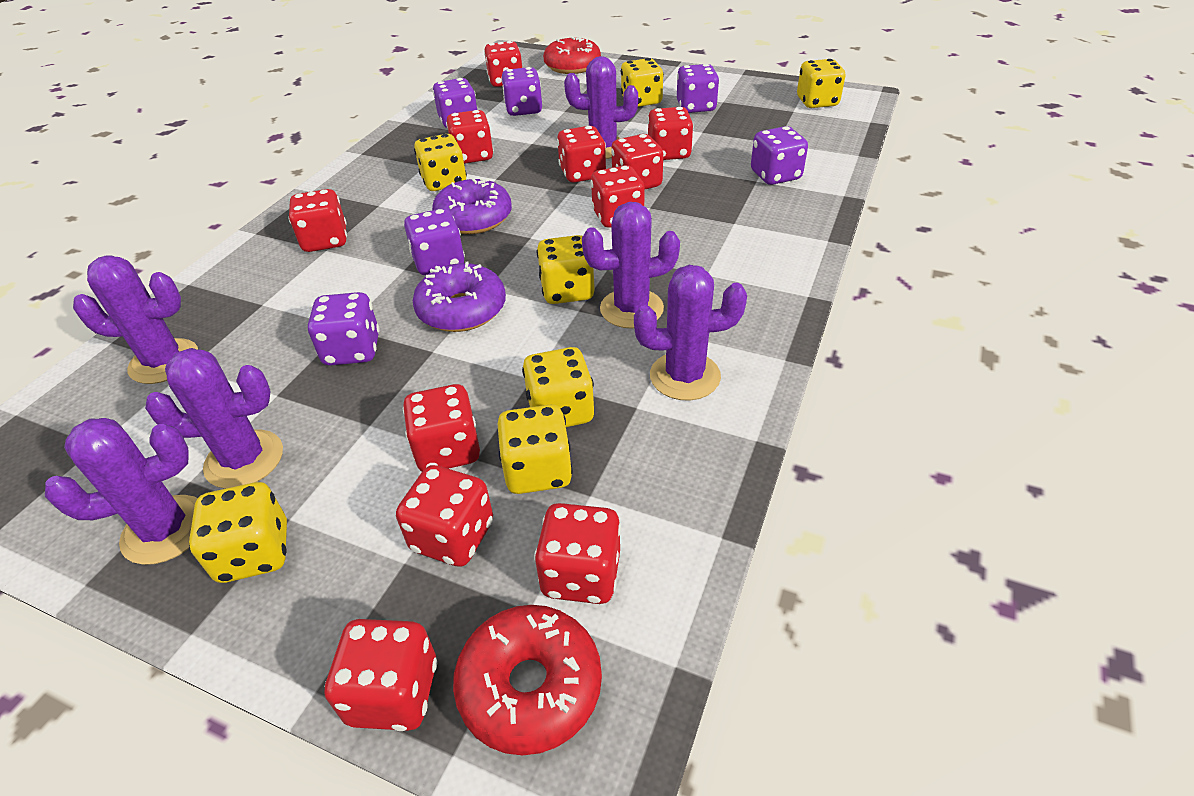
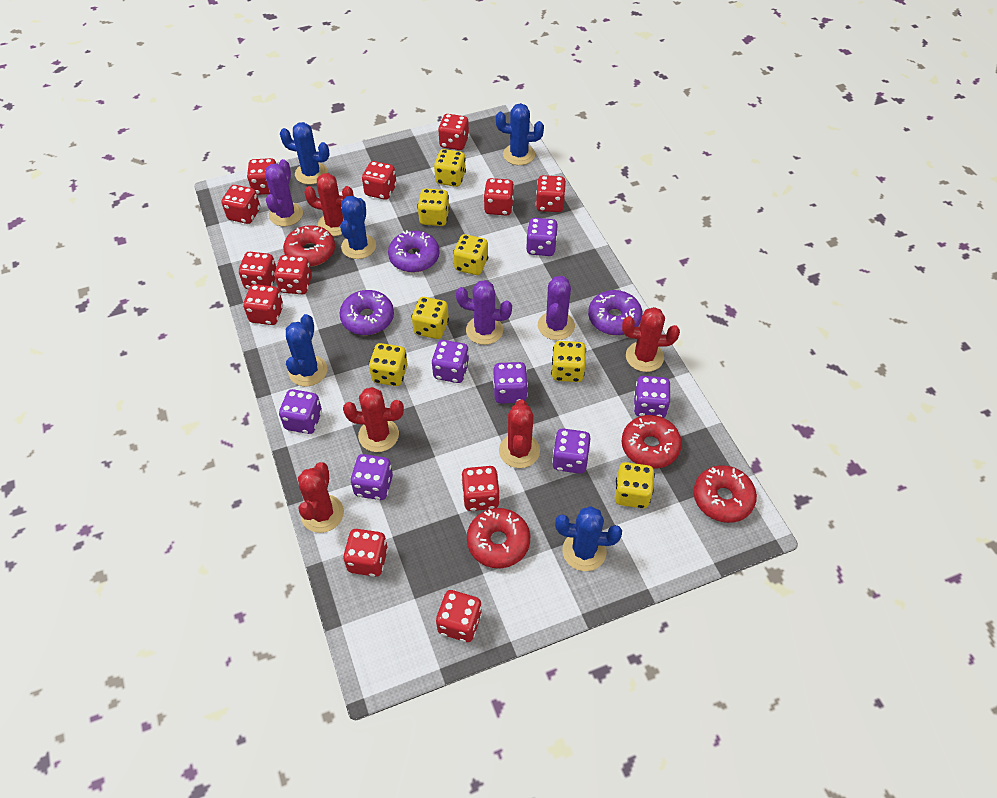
blue cactus: 0 -> 5
purple cactus: 6 -> 3
purple dice: 6 -> 7
purple donut: 2 -> 3
red cactus: 0 -> 5
red dice: 11 -> 12
red donut: 2 -> 4

